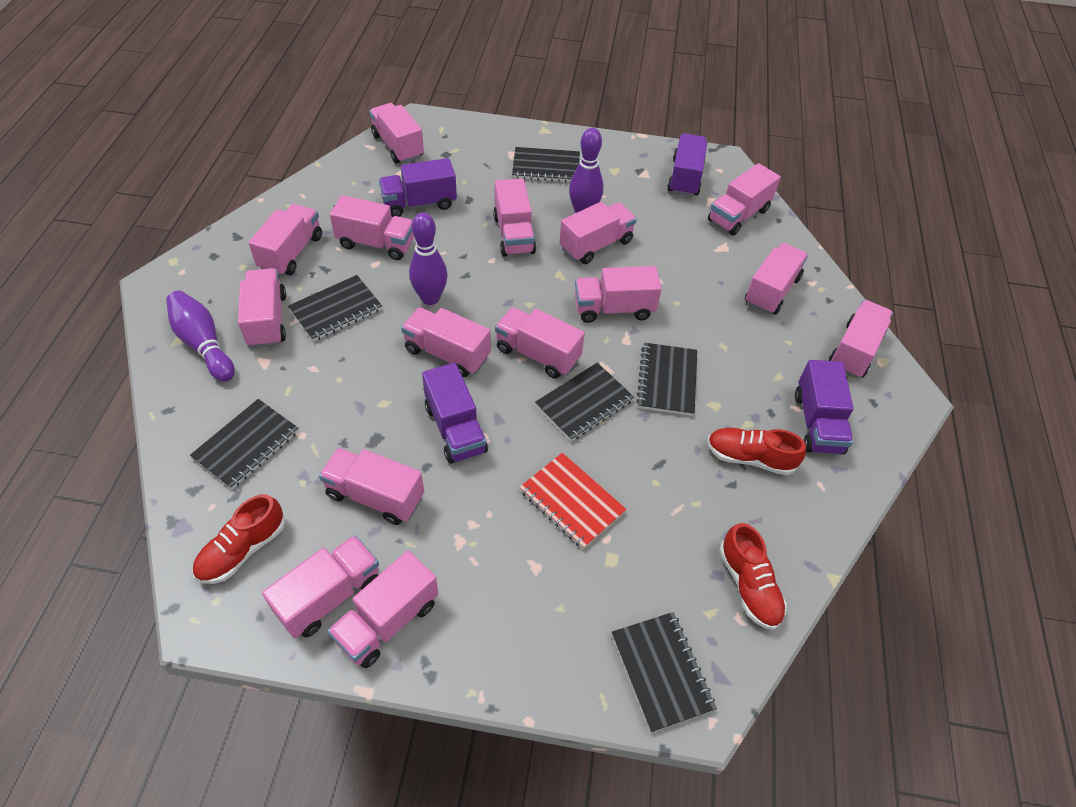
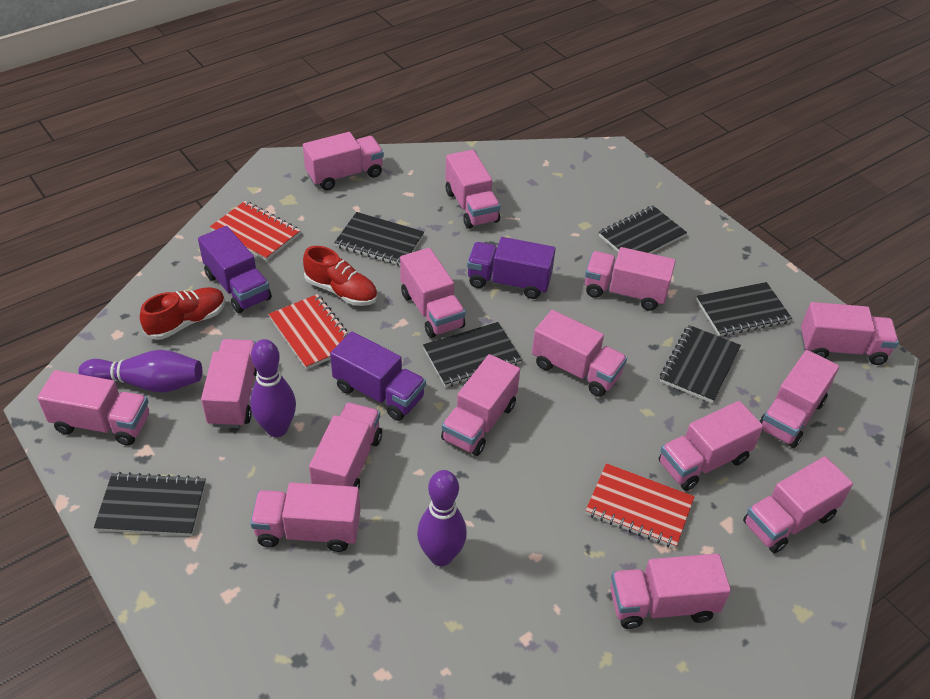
purple truck: 4 -> 3
red notebook: 1 -> 3
red shoe: 3 -> 2

